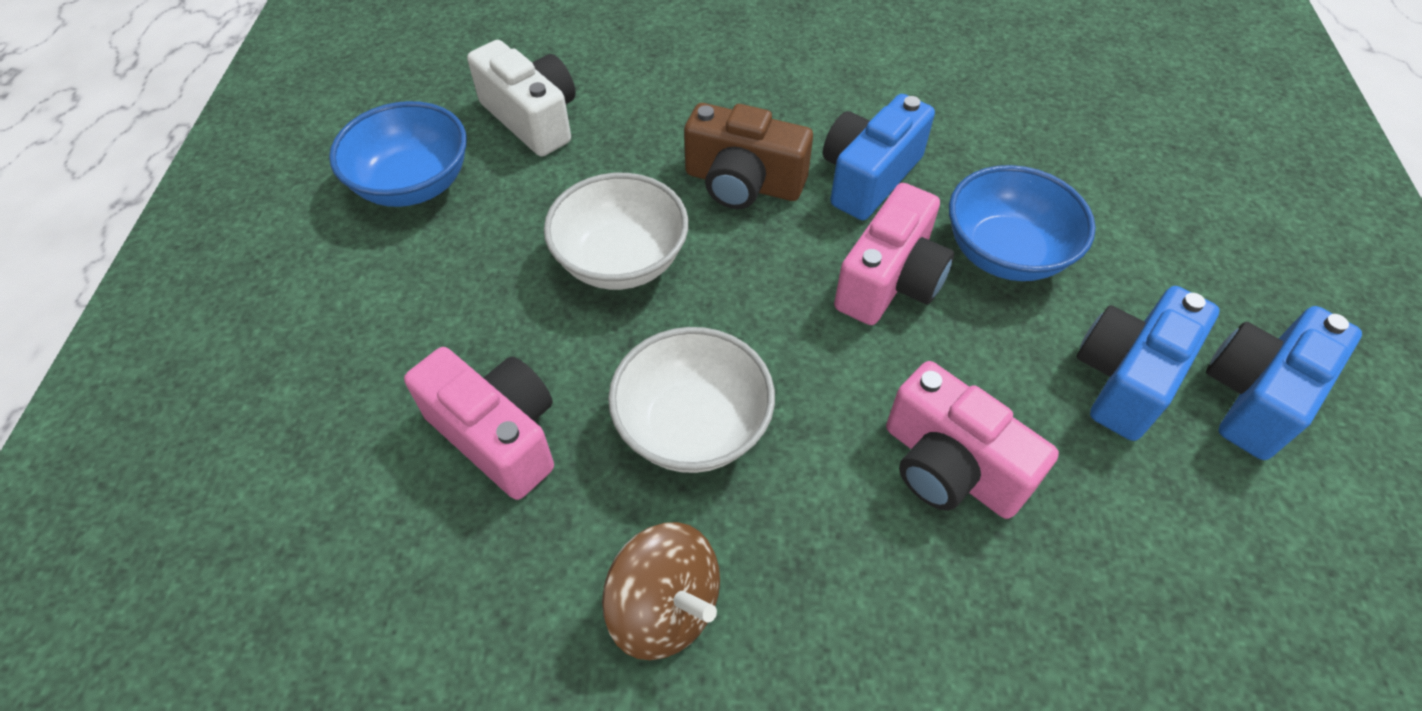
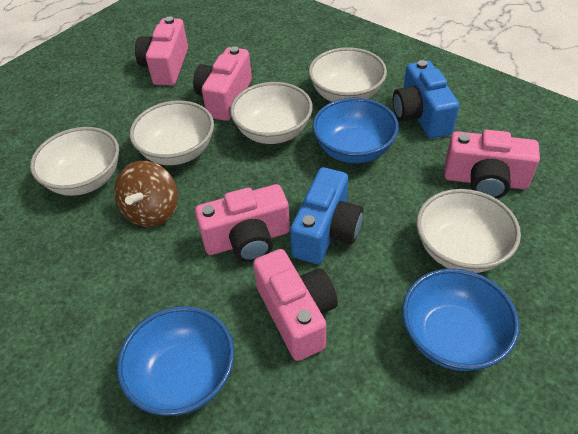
blue bowl: 2 -> 3
blue camera: 3 -> 2
brown camera: 1 -> 0
pink camera: 3 -> 5
white bowl: 2 -> 5
white camera: 1 -> 0

